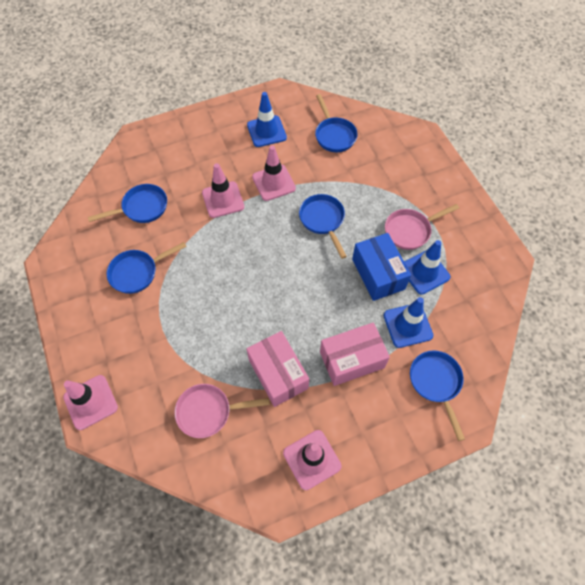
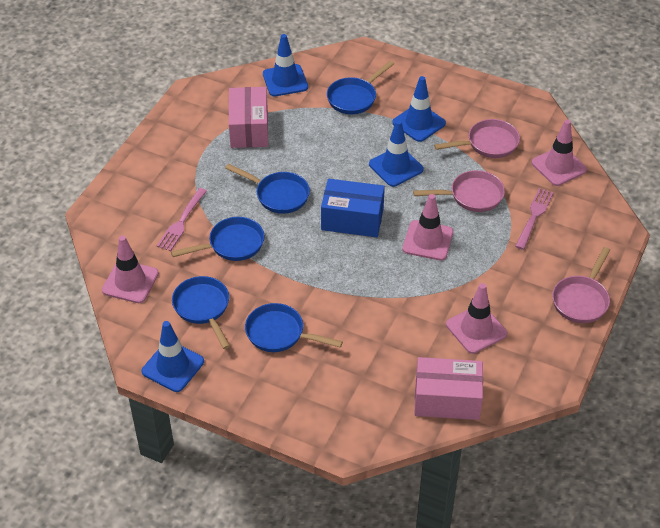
blue traffic cone: 3 -> 4
pink fork: 0 -> 2
pink pan: 2 -> 3

